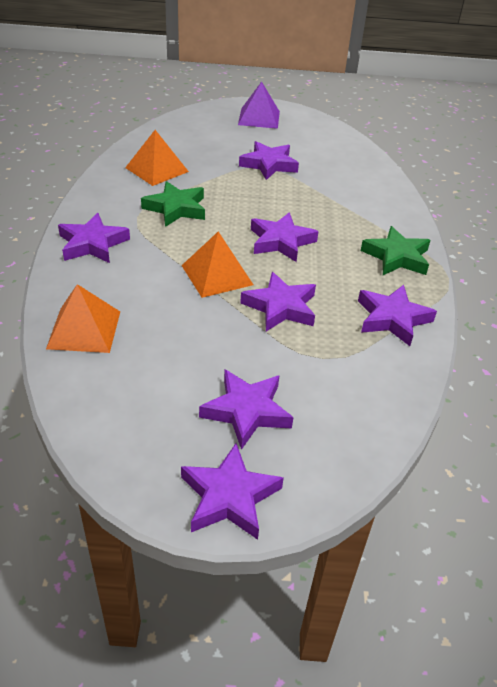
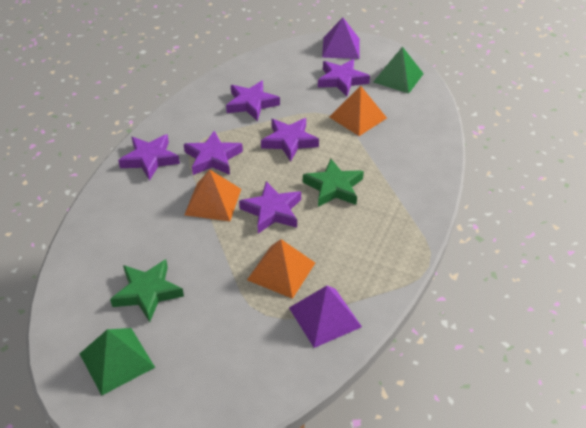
green pyramid: 0 -> 2
purple pyramid: 1 -> 2
purple star: 7 -> 6

